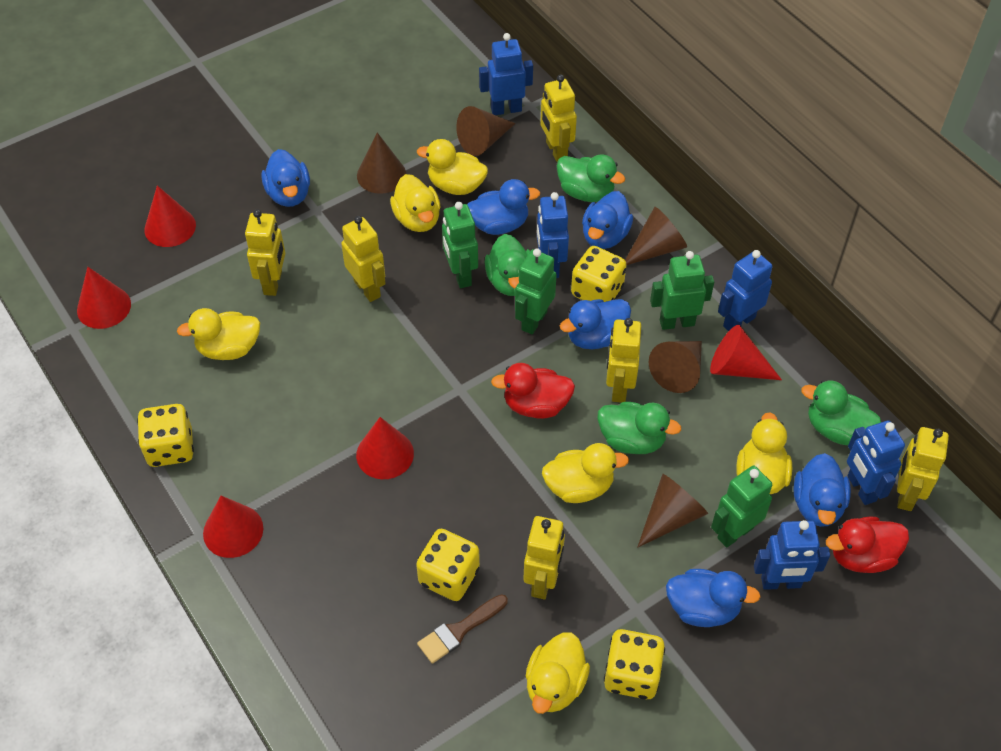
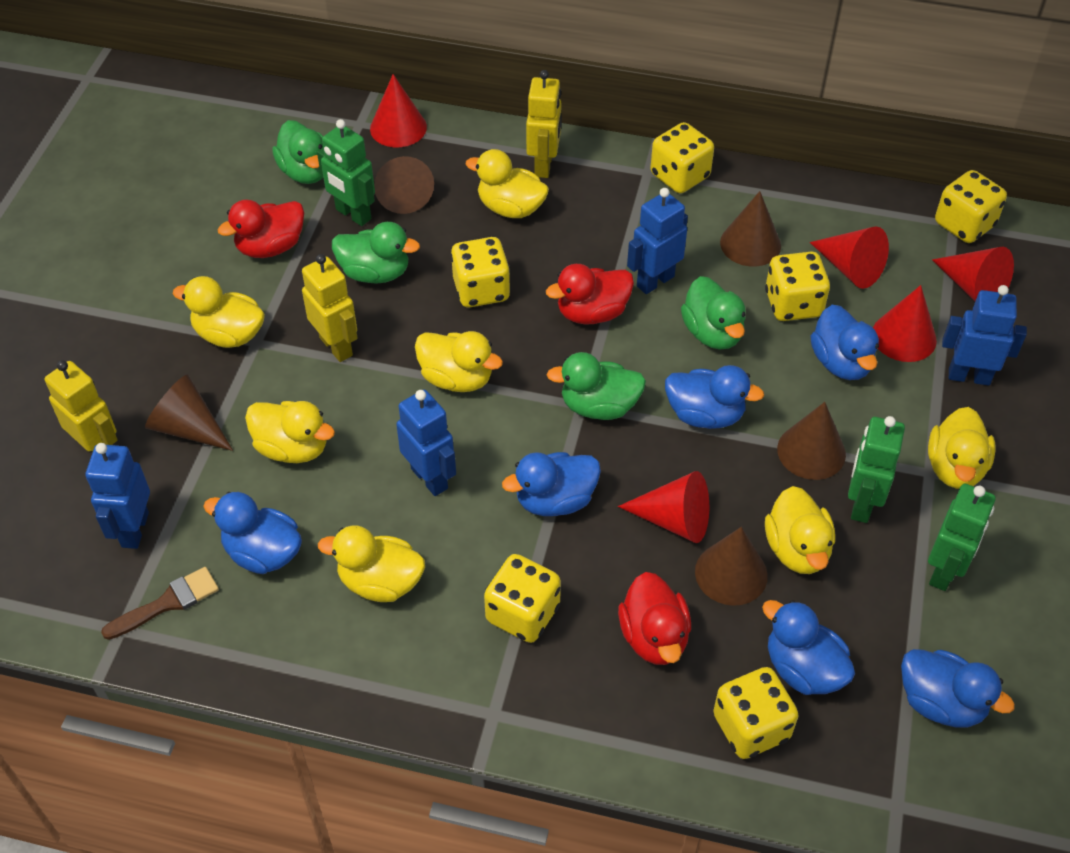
blue robot: 5 -> 4
green robot: 4 -> 3
red duck: 2 -> 3
yellow dice: 4 -> 6
yellow duck: 6 -> 7
yellow robot: 6 -> 3

